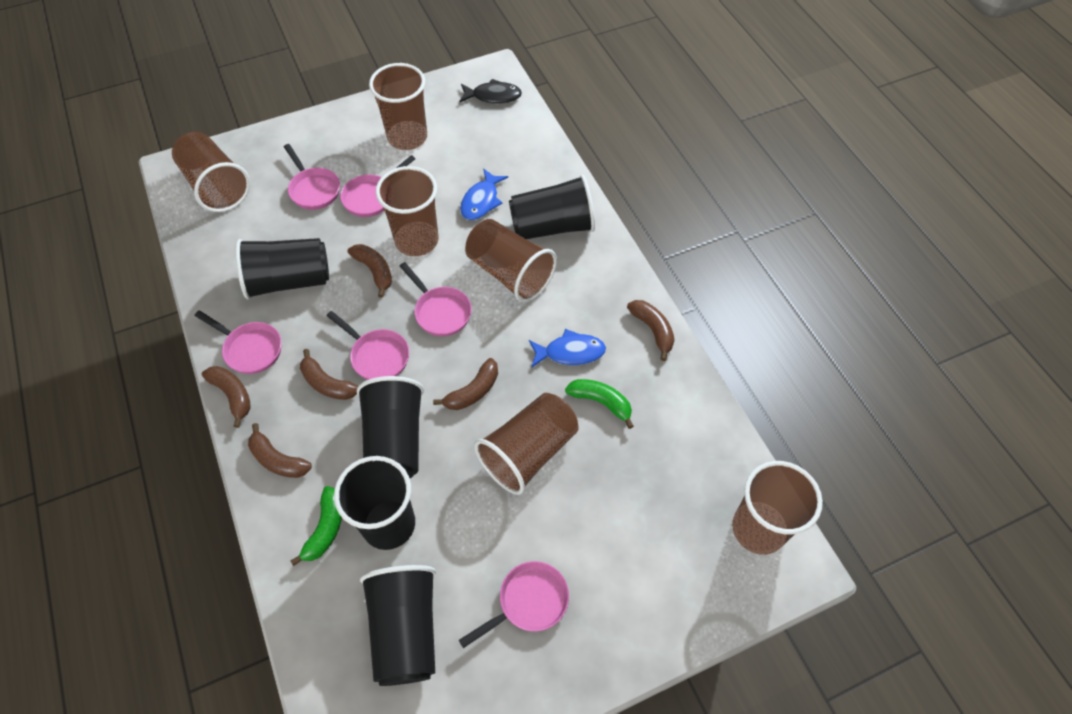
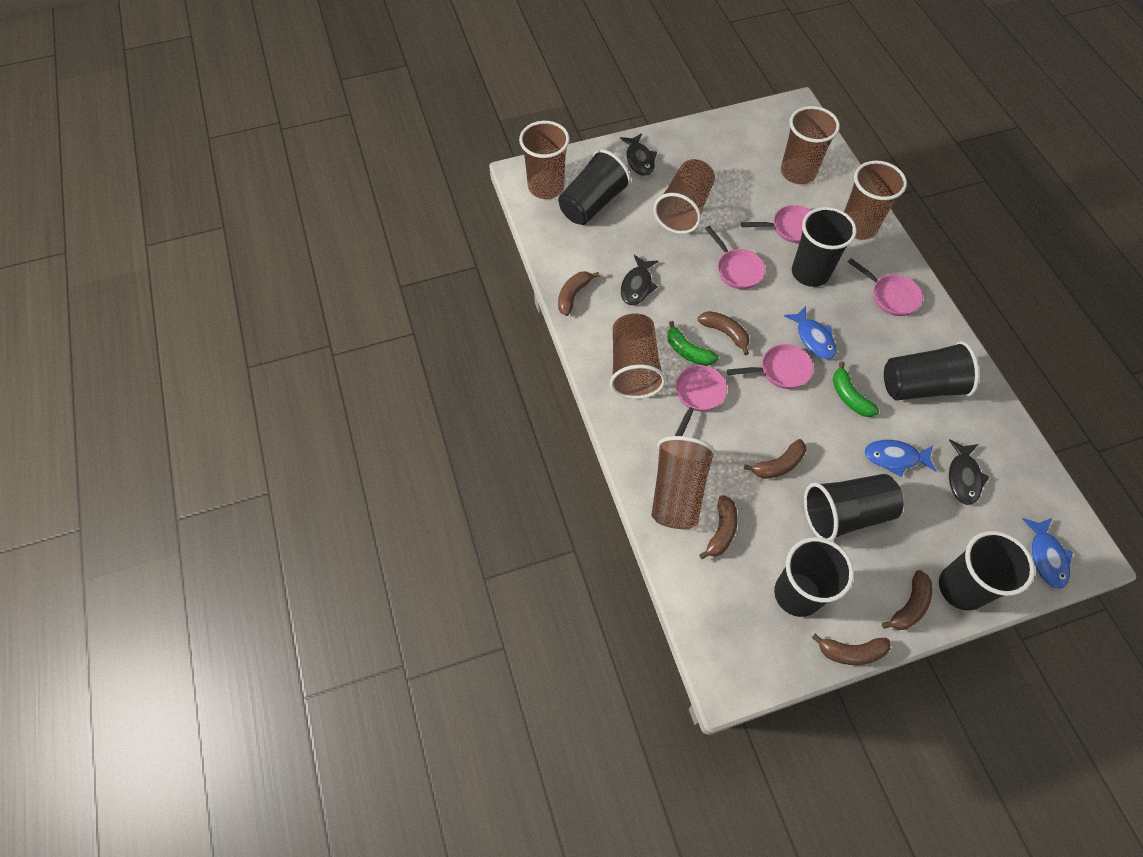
black cup: 5 -> 6
black fish: 1 -> 3
blue fish: 2 -> 3
pink pan: 6 -> 5

